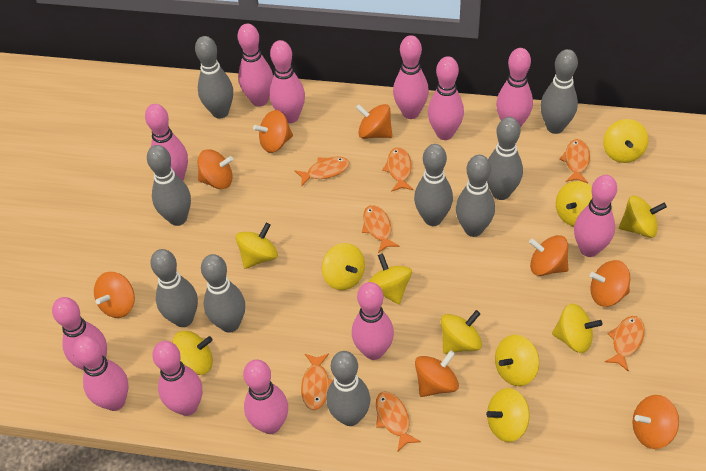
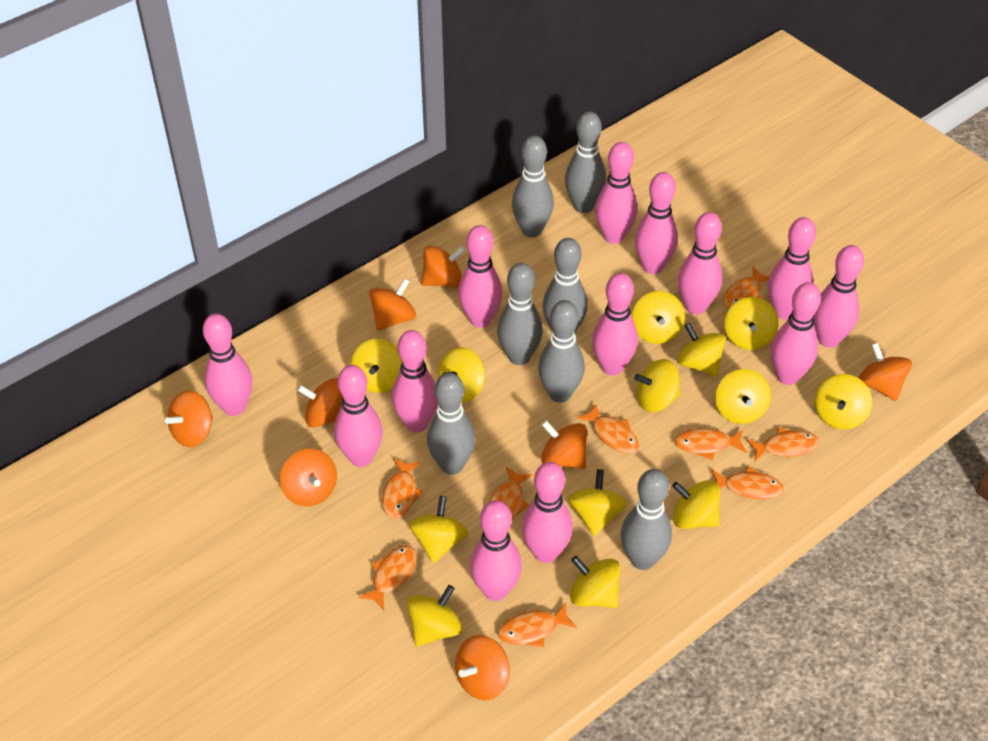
grey bowling pin: 9 -> 7
orange fish: 7 -> 9
pink bowling pin: 12 -> 13
yellow spinning top: 11 -> 13

